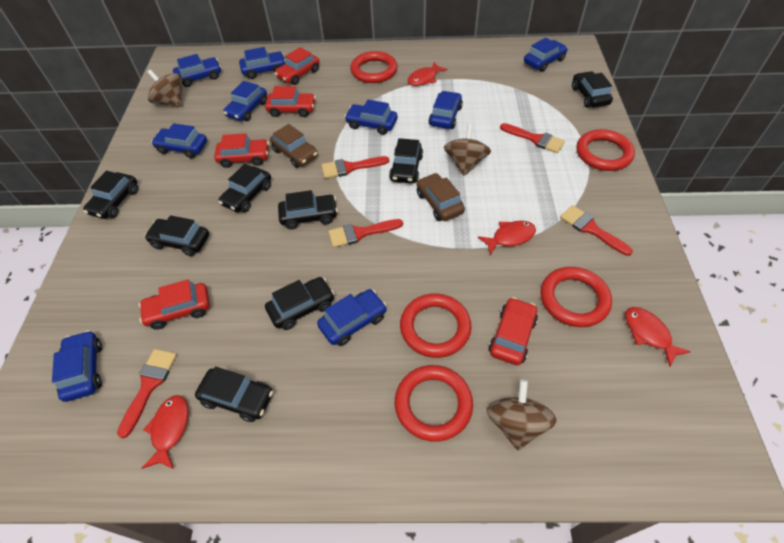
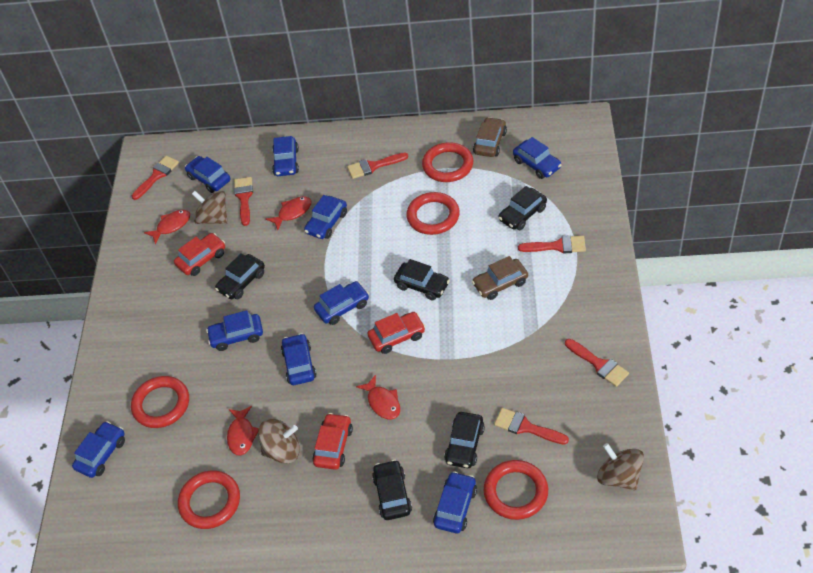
black car: 8 -> 5
red brush: 5 -> 6
red car: 5 -> 3

